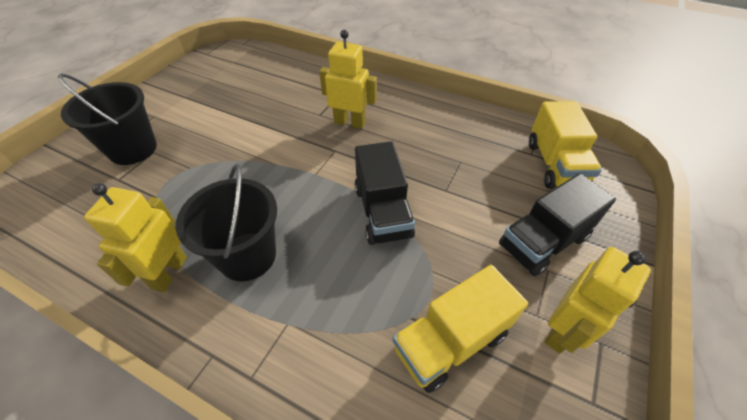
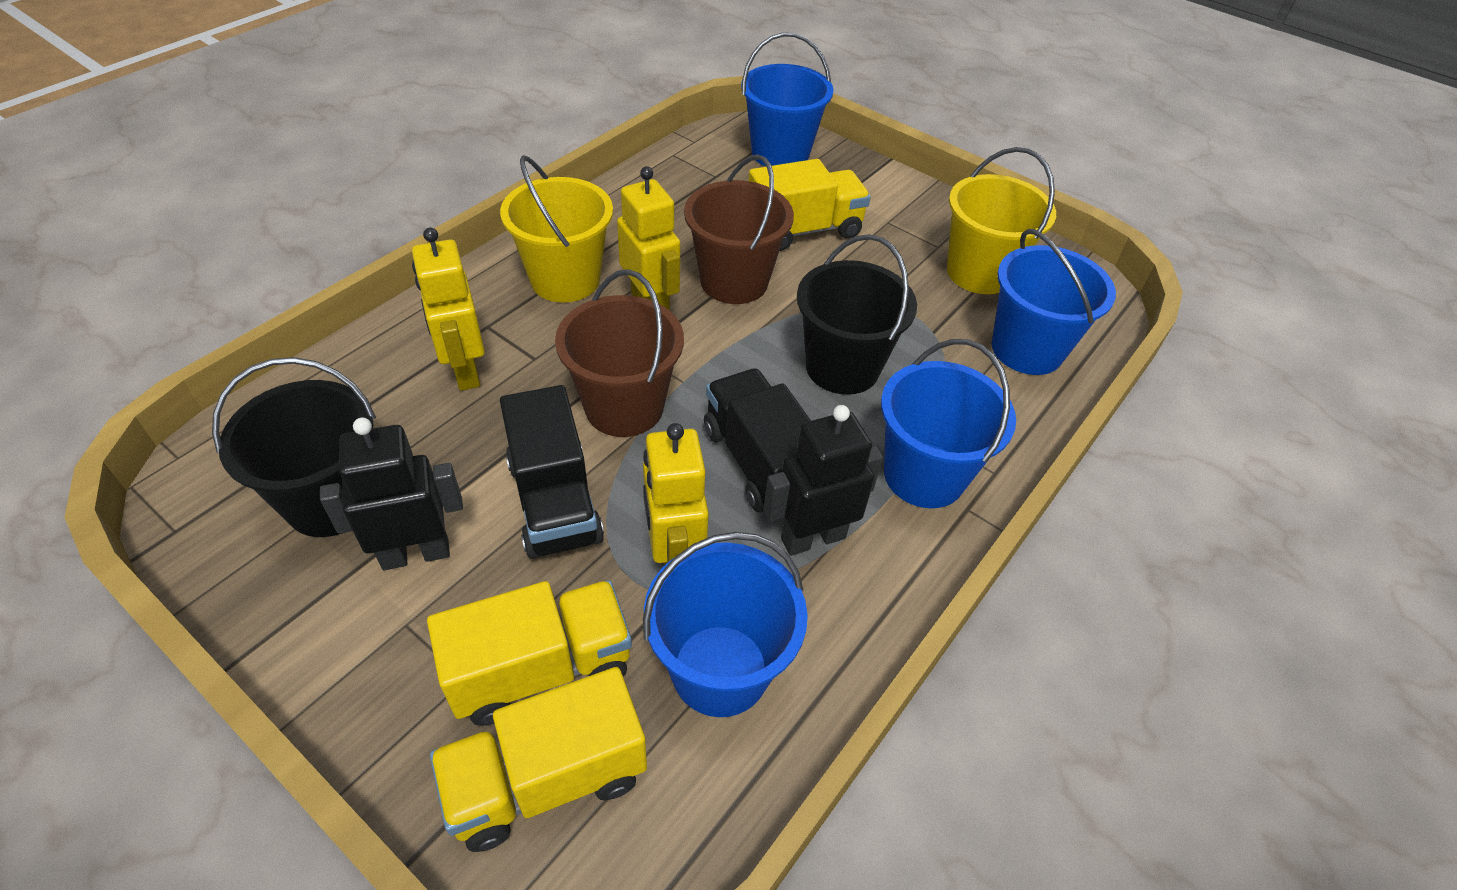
black robot: 0 -> 2
blue bucket: 0 -> 4
brown bucket: 0 -> 2
yellow bucket: 0 -> 2
yellow truck: 2 -> 3

